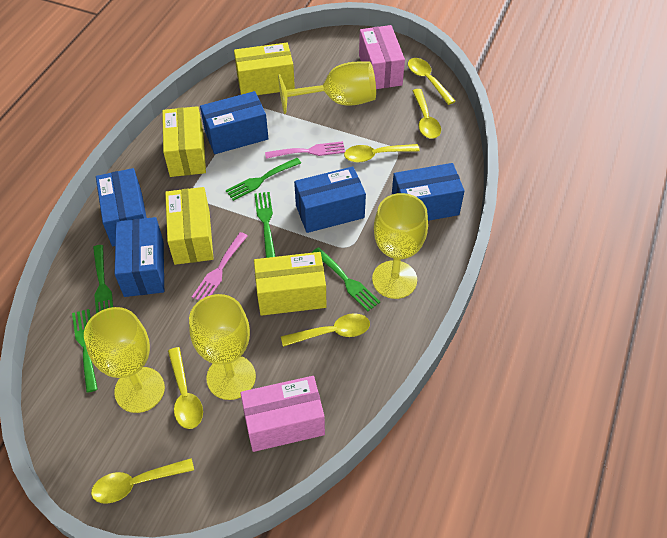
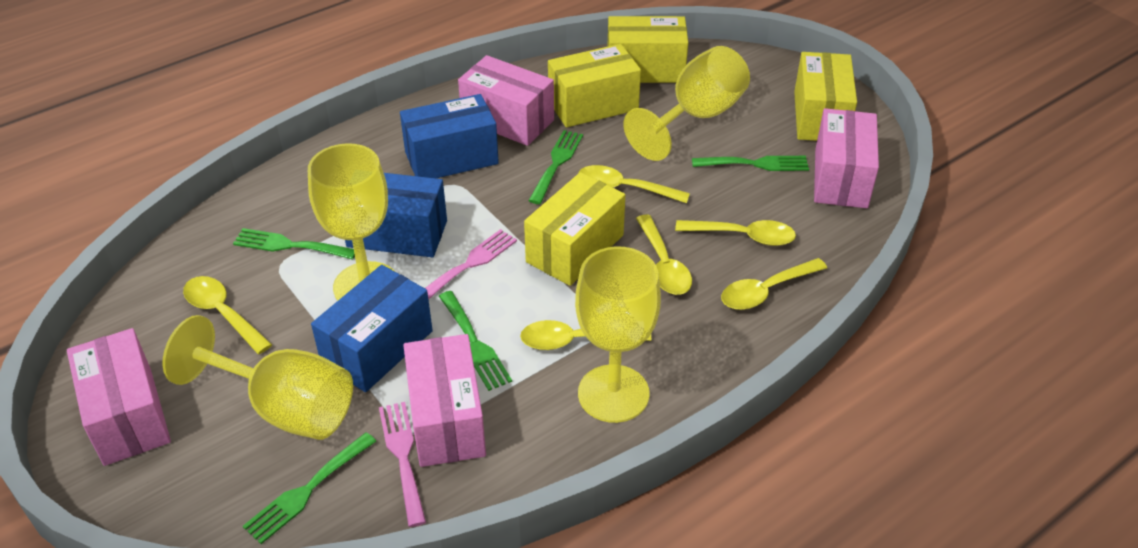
blue box: 5 -> 3
pink box: 2 -> 4

